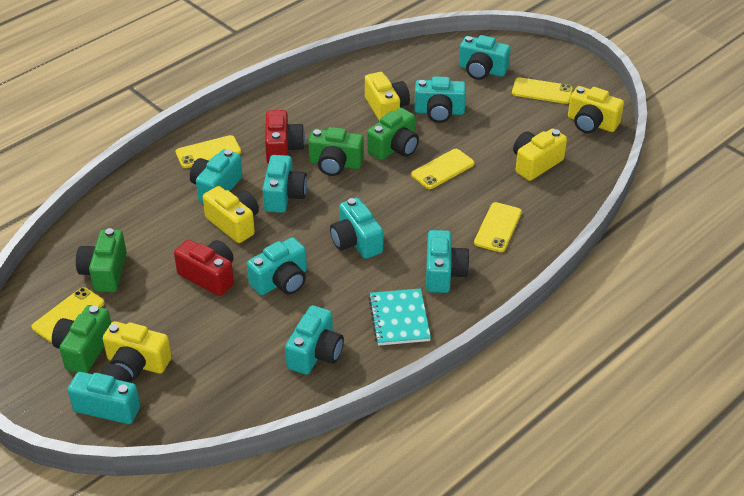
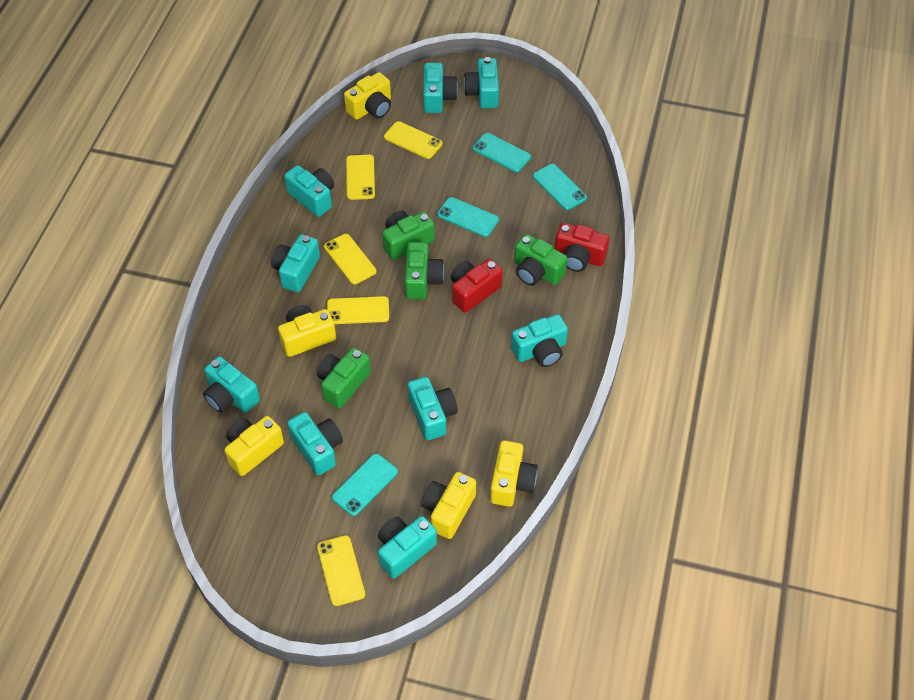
turquoise notebook: 1 -> 0
turquoise phone: 0 -> 4

